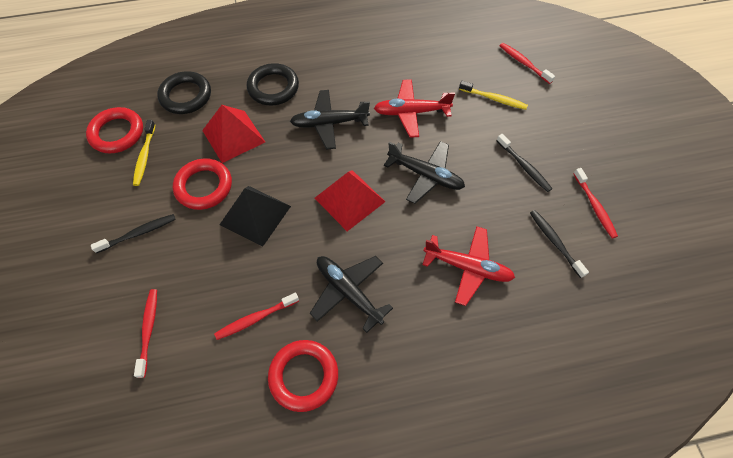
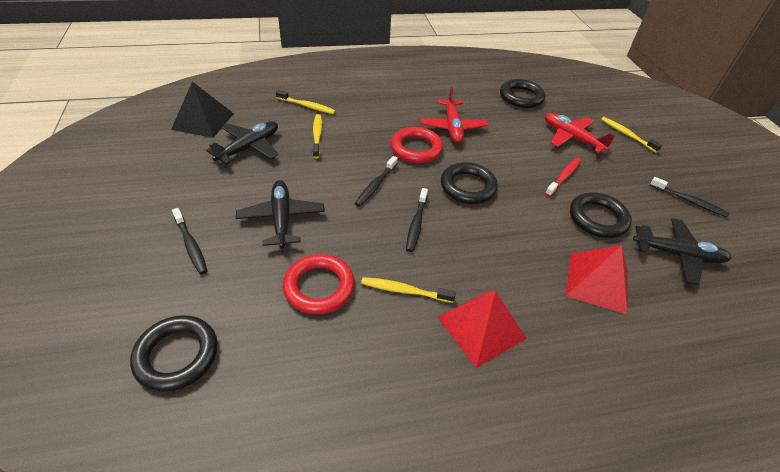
black ring: 2 -> 4
black toothbrush: 3 -> 4
red ring: 3 -> 2
red toothbrush: 4 -> 1
yellow toothbrush: 2 -> 4

